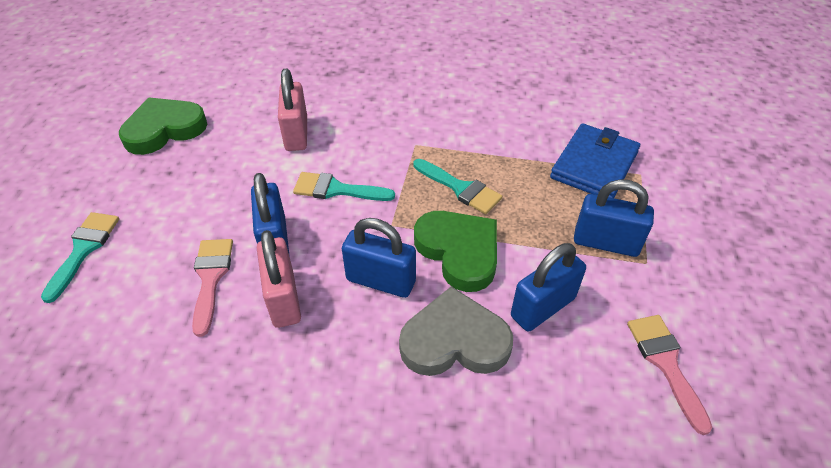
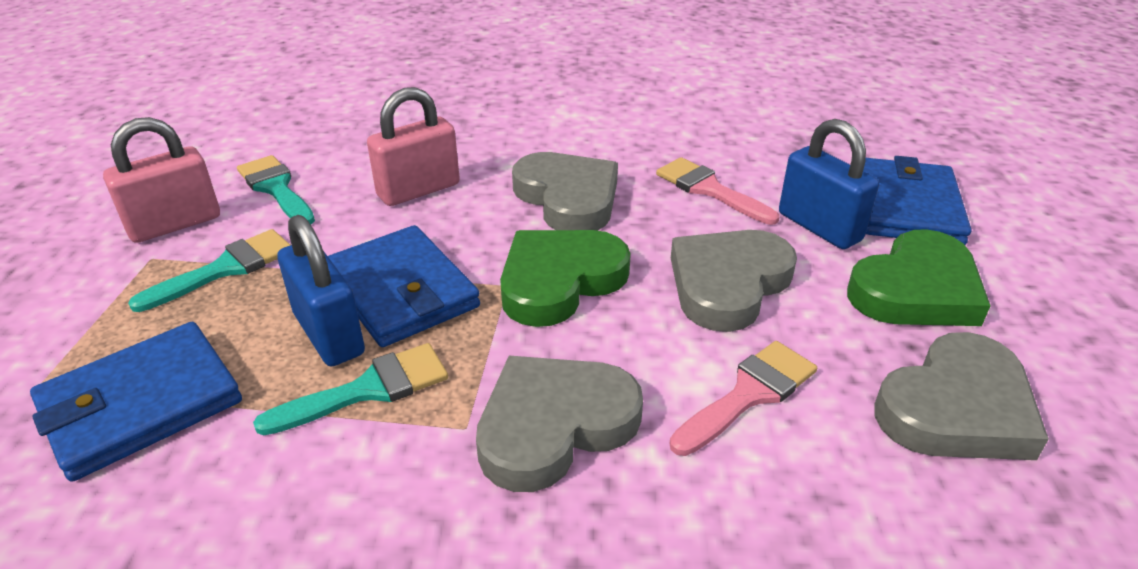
blue padlock: 4 -> 2
blue wallet: 1 -> 3
grey heart: 1 -> 4

